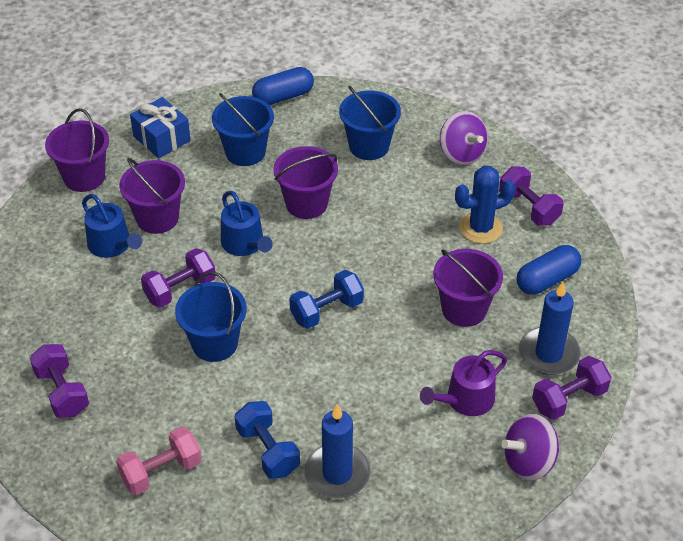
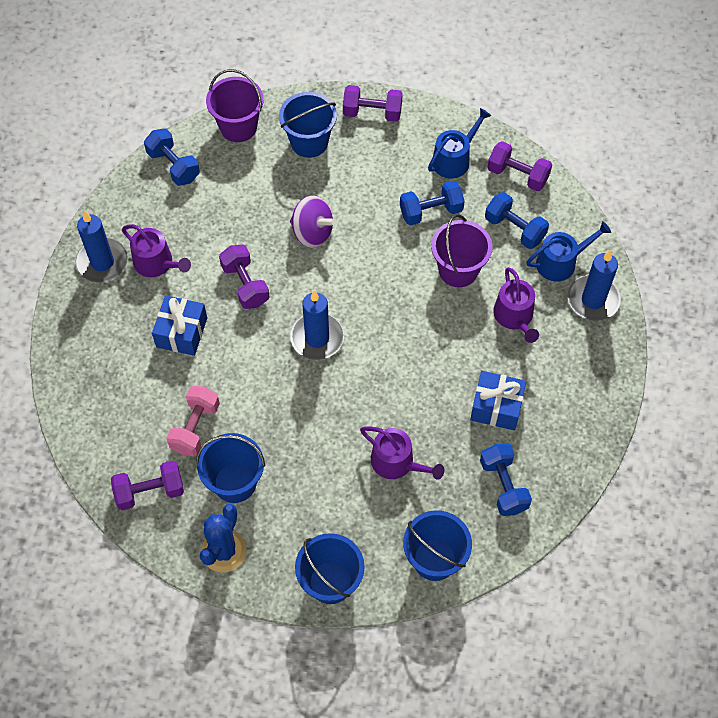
blue bucket: 3 -> 4
blue candle: 2 -> 3
blue capsule: 2 -> 0
blue dumbbell: 2 -> 4
blue gift: 1 -> 2
purple bucket: 4 -> 2
purple spinning top: 2 -> 1
purple watering can: 1 -> 3

